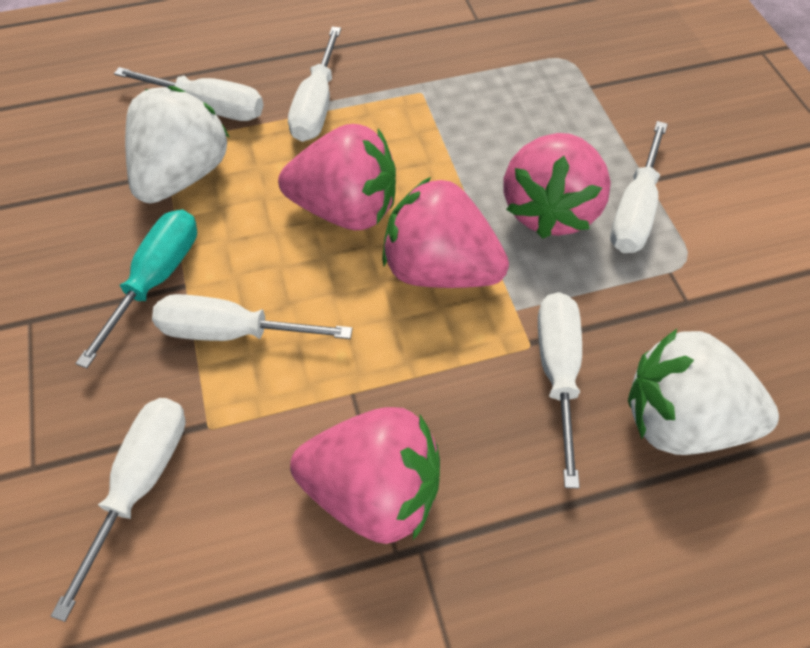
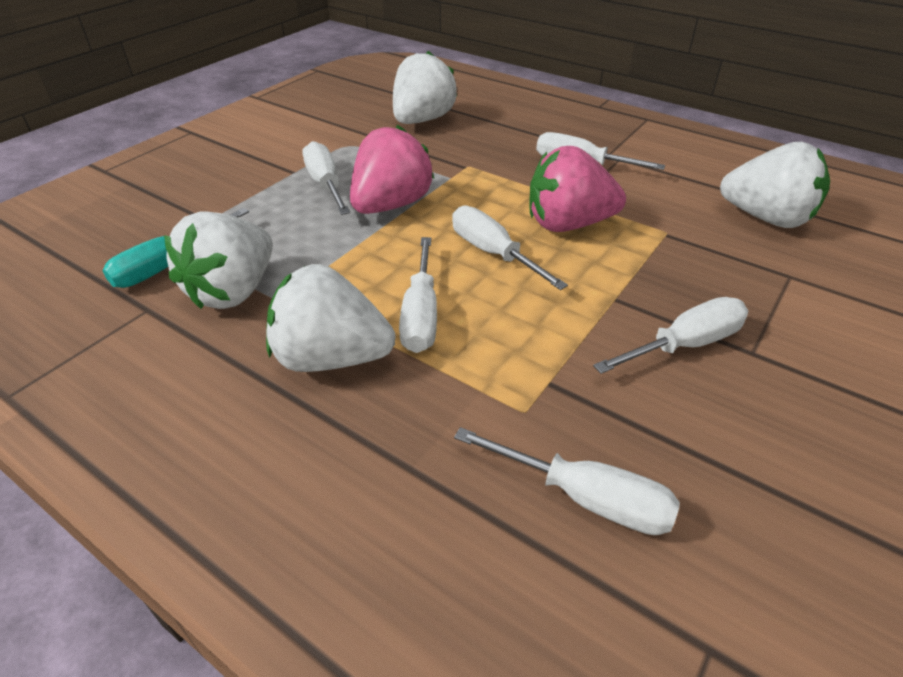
pink strawberry: 4 -> 2
white strawberry: 2 -> 4

